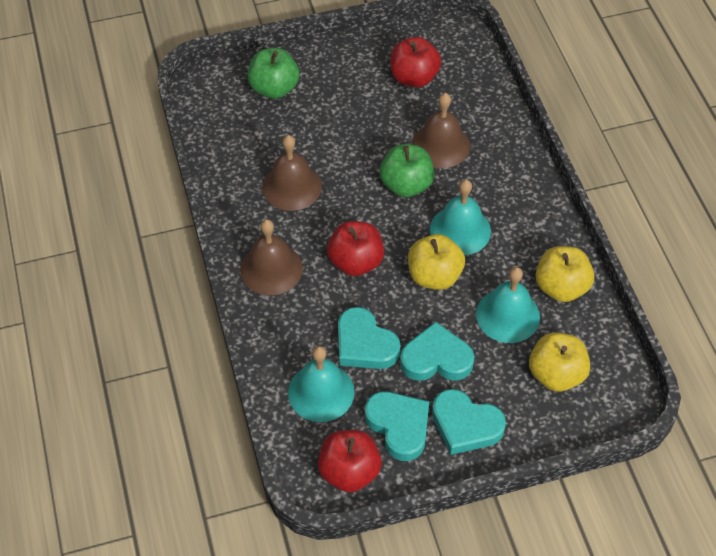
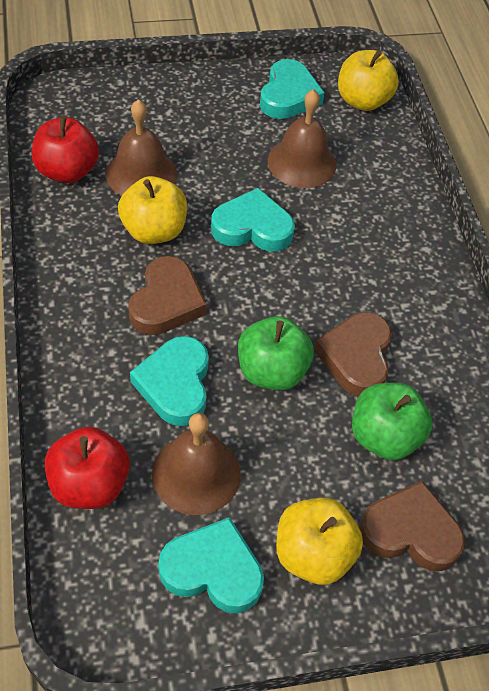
brown heart: 0 -> 3
red apple: 3 -> 2
turquoise bell: 3 -> 0

